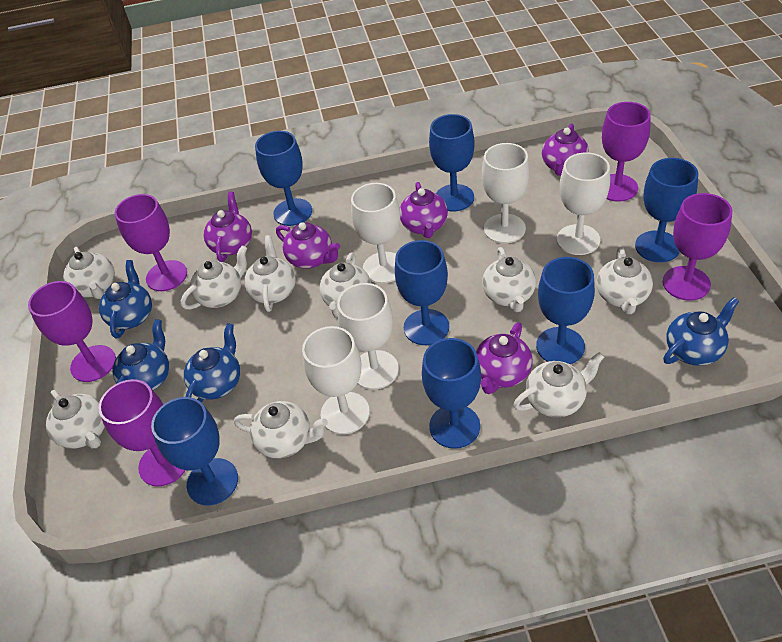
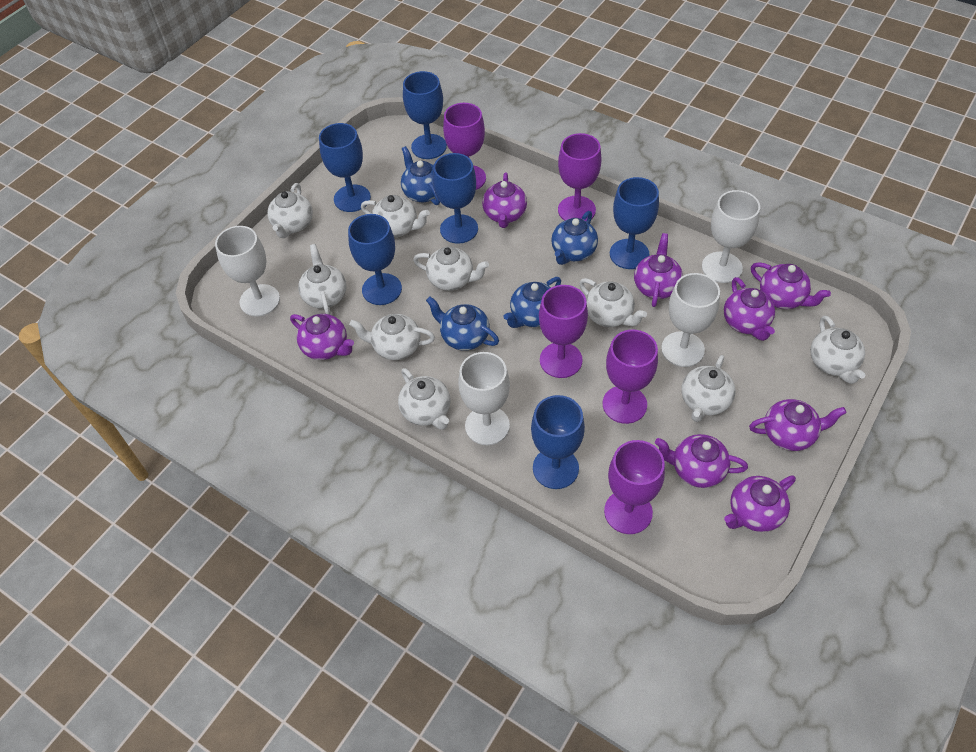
blue goblet: 7 -> 6
purple teapot: 5 -> 8
white goblet: 5 -> 4

